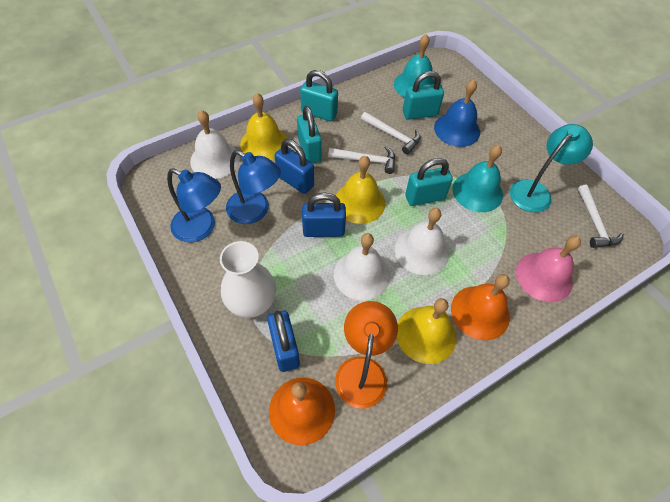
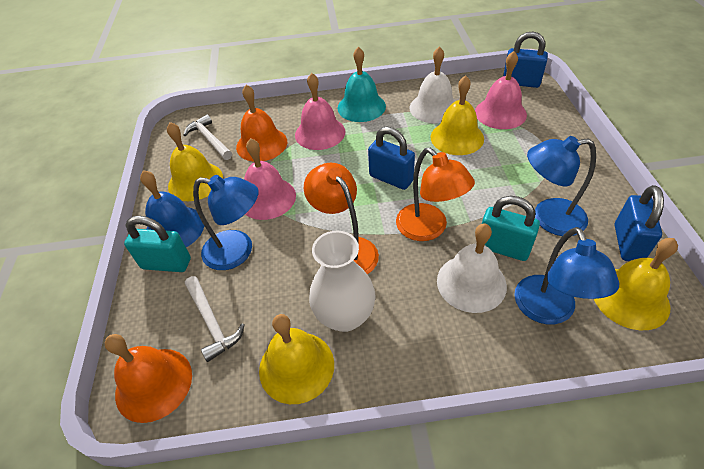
blue lamp: 2 -> 3
orange lamp: 1 -> 2
pink bell: 1 -> 3
turquoise bell: 2 -> 1
turquoise lamp: 1 -> 0
turquoise padlock: 4 -> 2
white bell: 3 -> 2
white hammer: 3 -> 2
yellow bell: 3 -> 4

